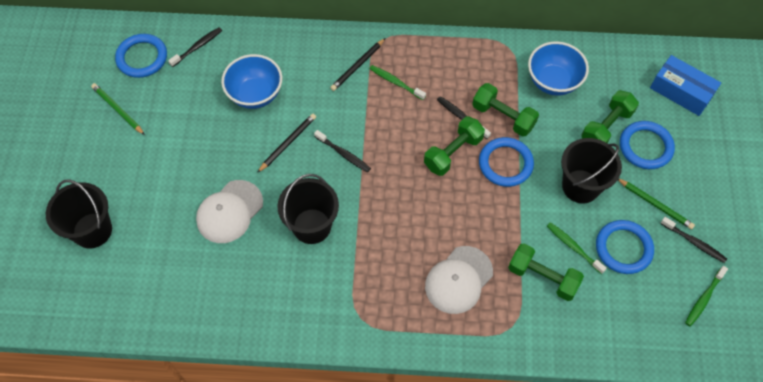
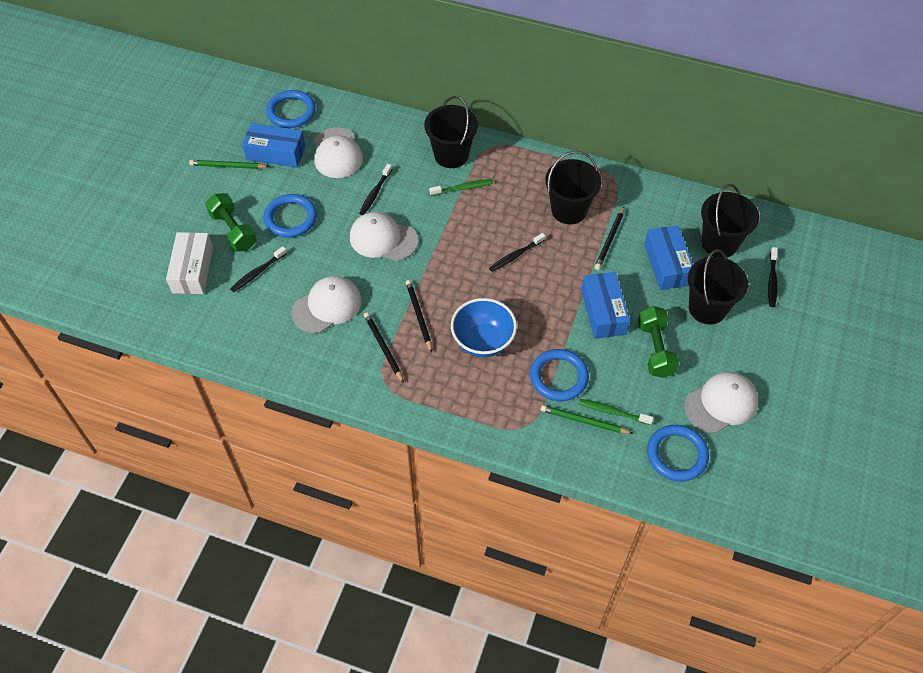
black bucket: 3 -> 4
black pencil: 2 -> 3
blue bowl: 2 -> 1
blue box: 1 -> 3
green dumbbell: 4 -> 2
green toothbrush: 3 -> 2
white box: 0 -> 1
white cap: 2 -> 4

